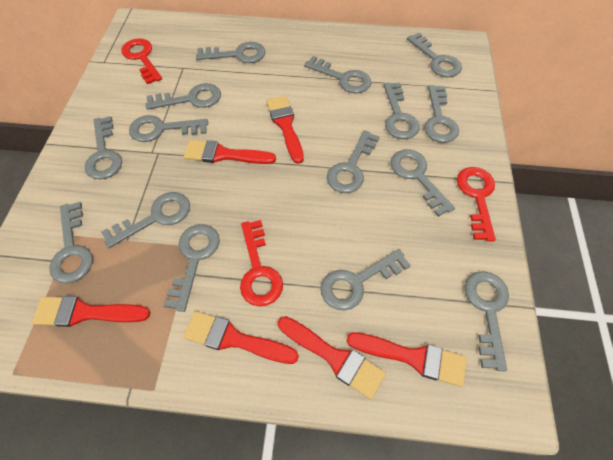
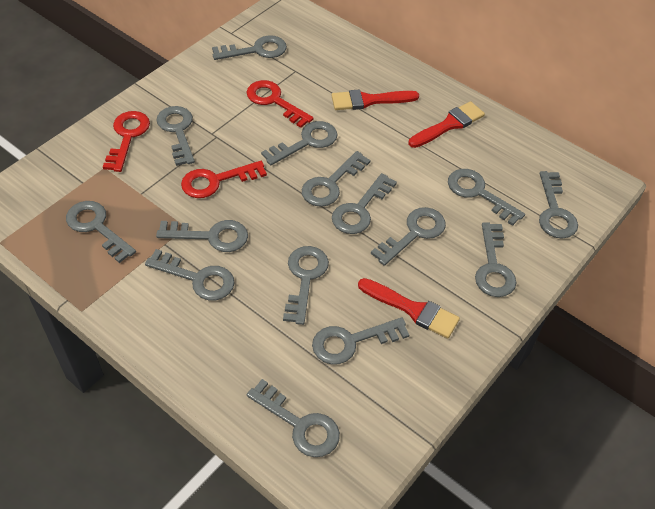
red brush: 6 -> 3

